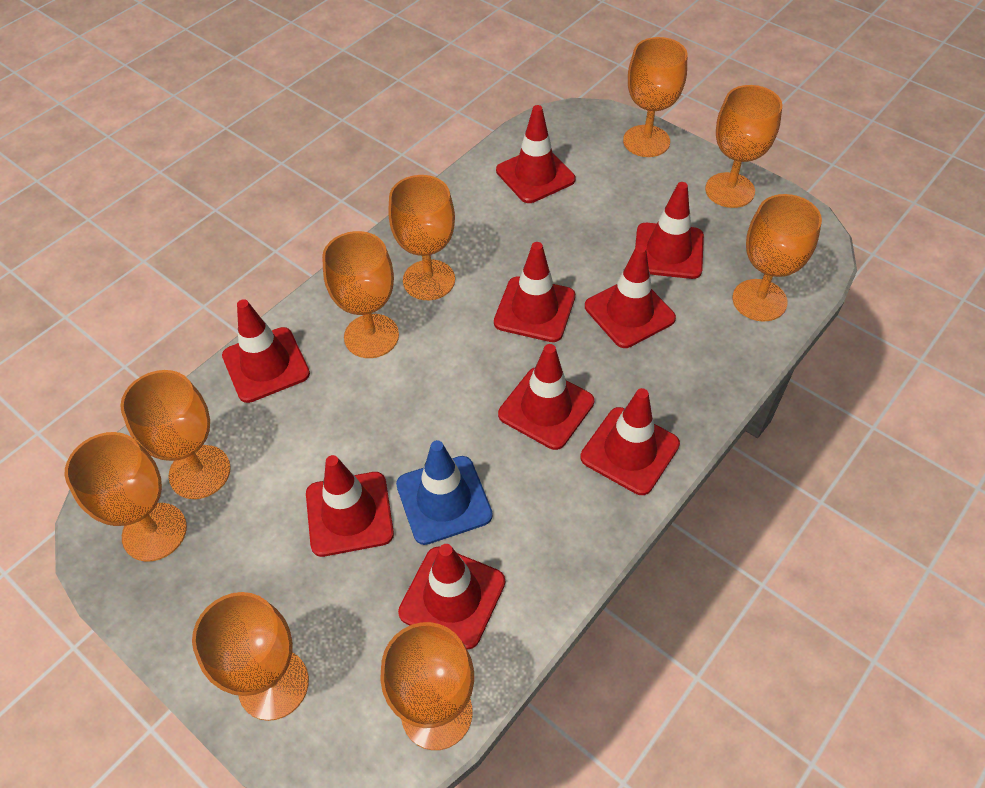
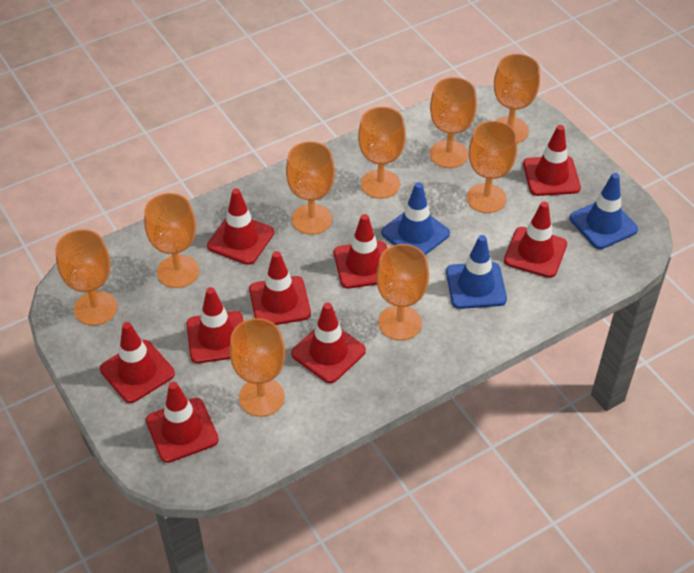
blue traffic cone: 1 -> 3

